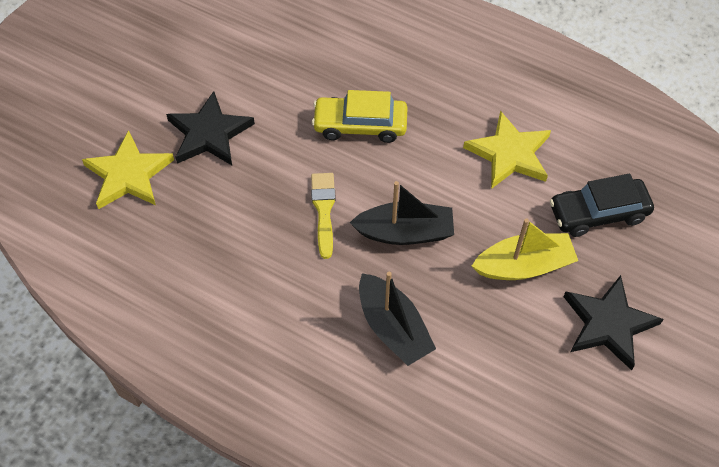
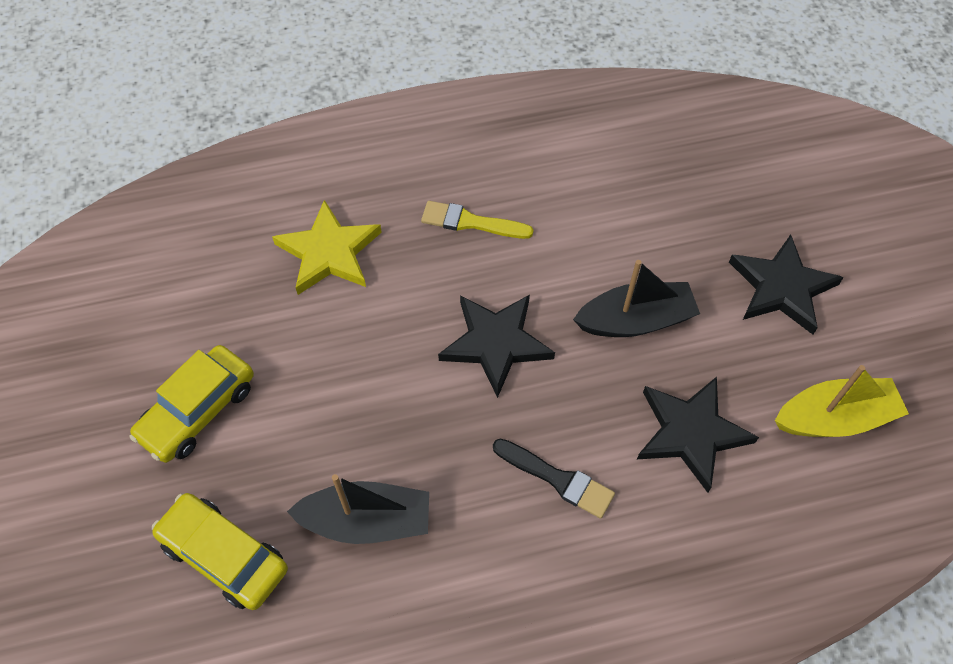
black brush: 0 -> 1
black car: 1 -> 0
black star: 2 -> 3
yellow car: 1 -> 2
yellow star: 2 -> 1

